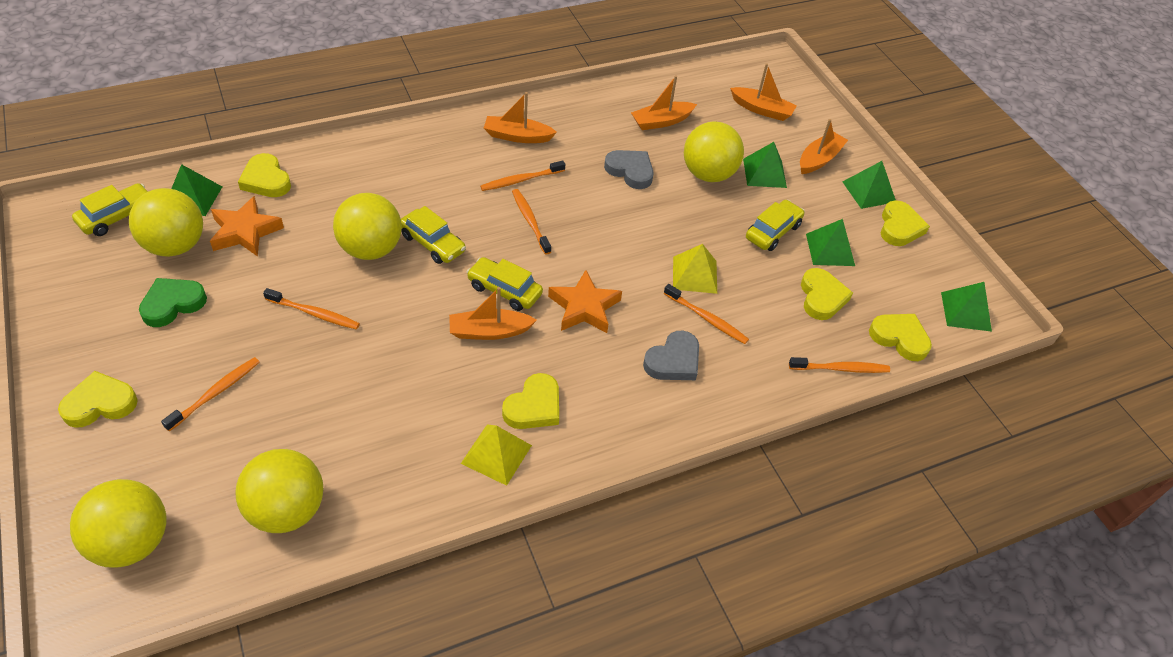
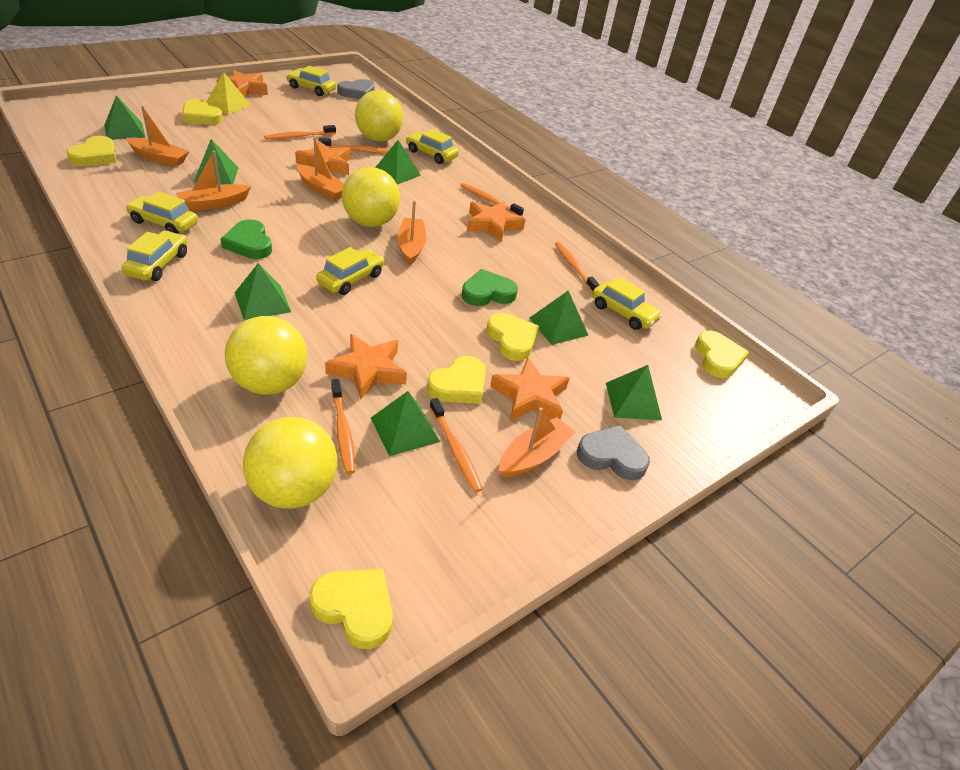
green heart: 1 -> 2
green pyramid: 5 -> 7
orange star: 2 -> 5
yellow ball: 5 -> 4
yellow car: 4 -> 6
yellow pyramid: 2 -> 1

